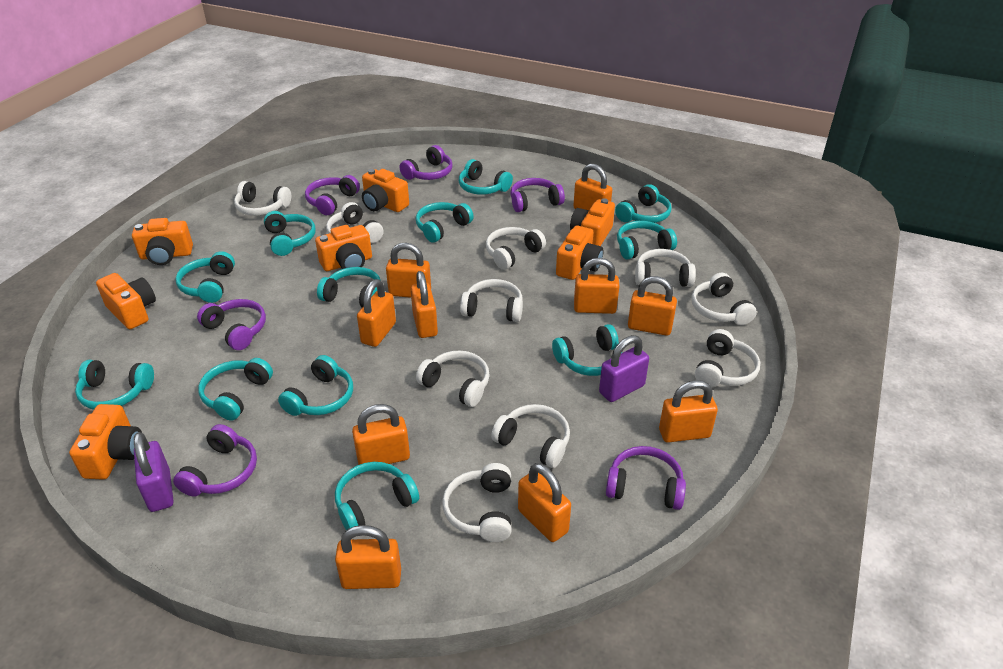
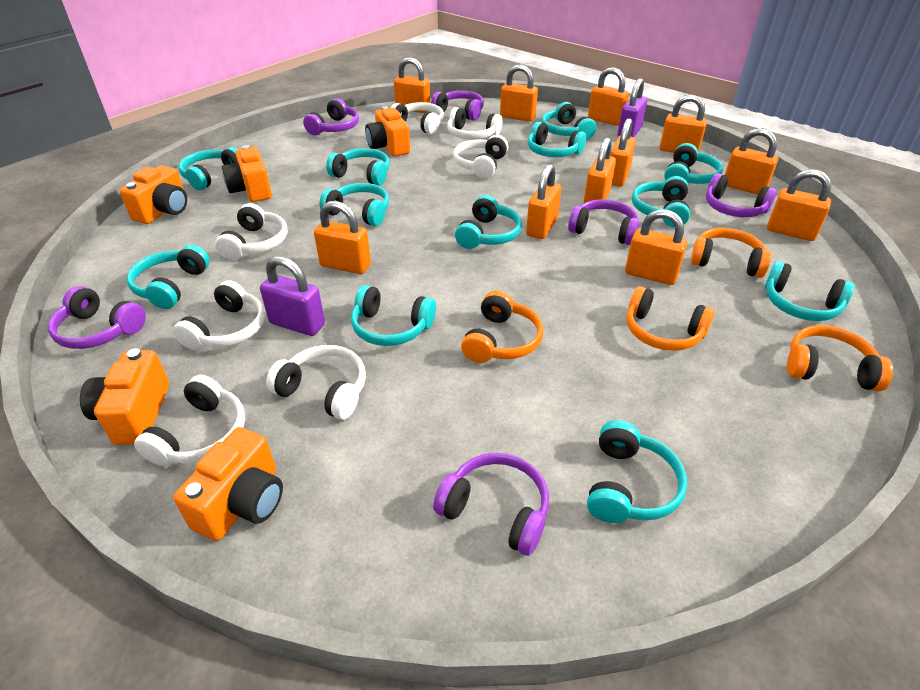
orange camera: 7 -> 5
orange headphones: 0 -> 4
orange padlock: 10 -> 11
white headphones: 10 -> 7

